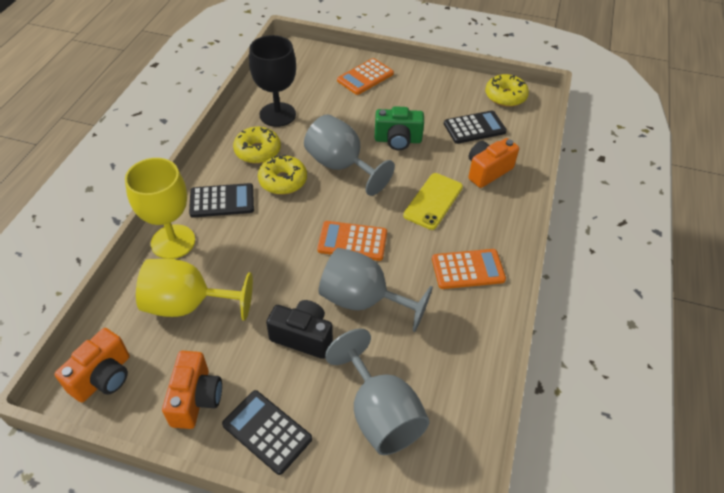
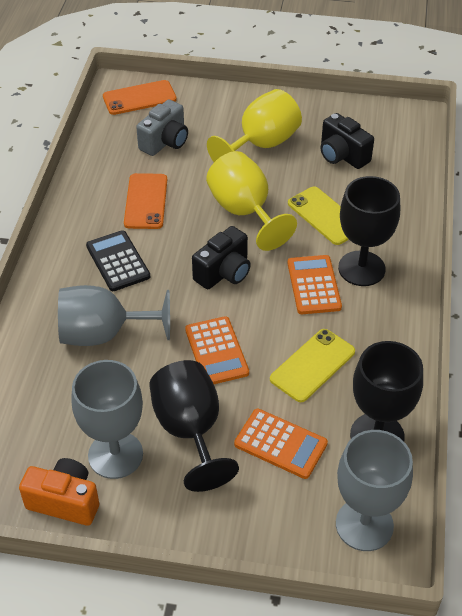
black calculator: 3 -> 1
black camera: 1 -> 2
black goblet: 1 -> 3
green camera: 1 -> 0
grey camera: 0 -> 1
orange camera: 3 -> 1
orange phone: 0 -> 2
yellow donut: 3 -> 0
yellow phone: 1 -> 2

